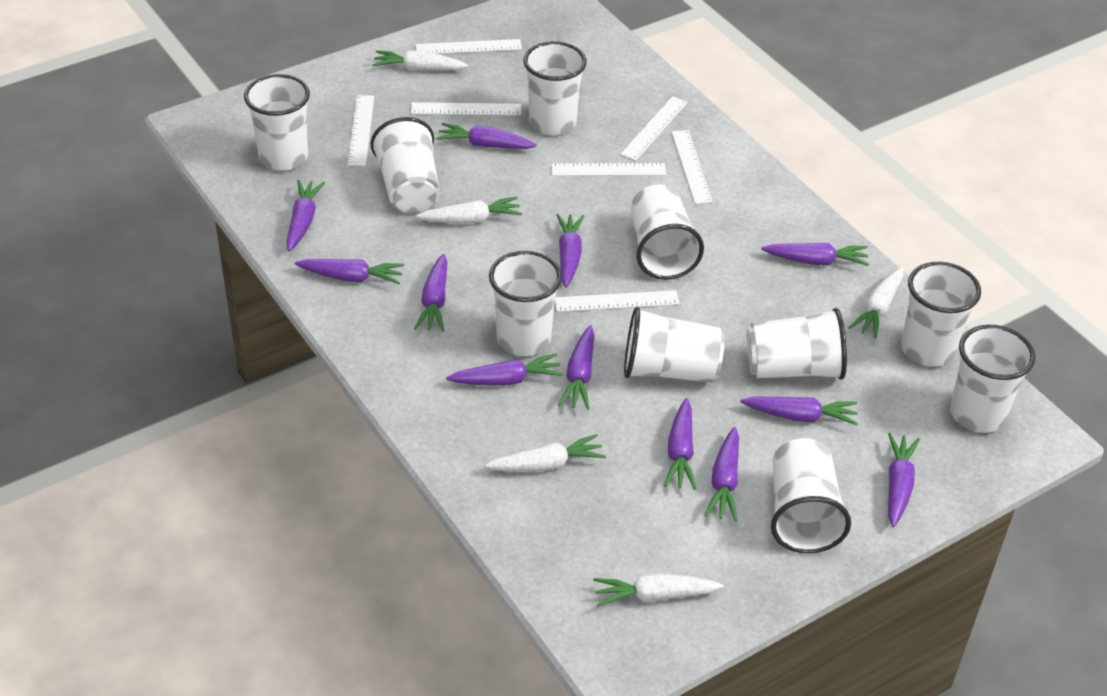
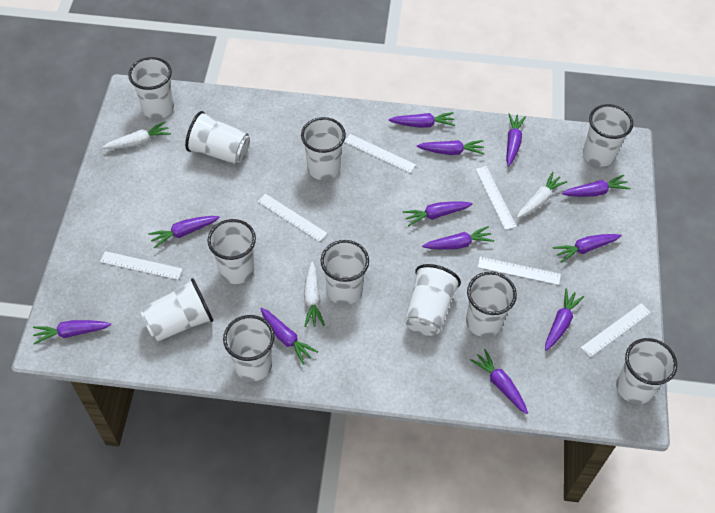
white carrot: 5 -> 3
white cup: 10 -> 11
white ruler: 7 -> 6

